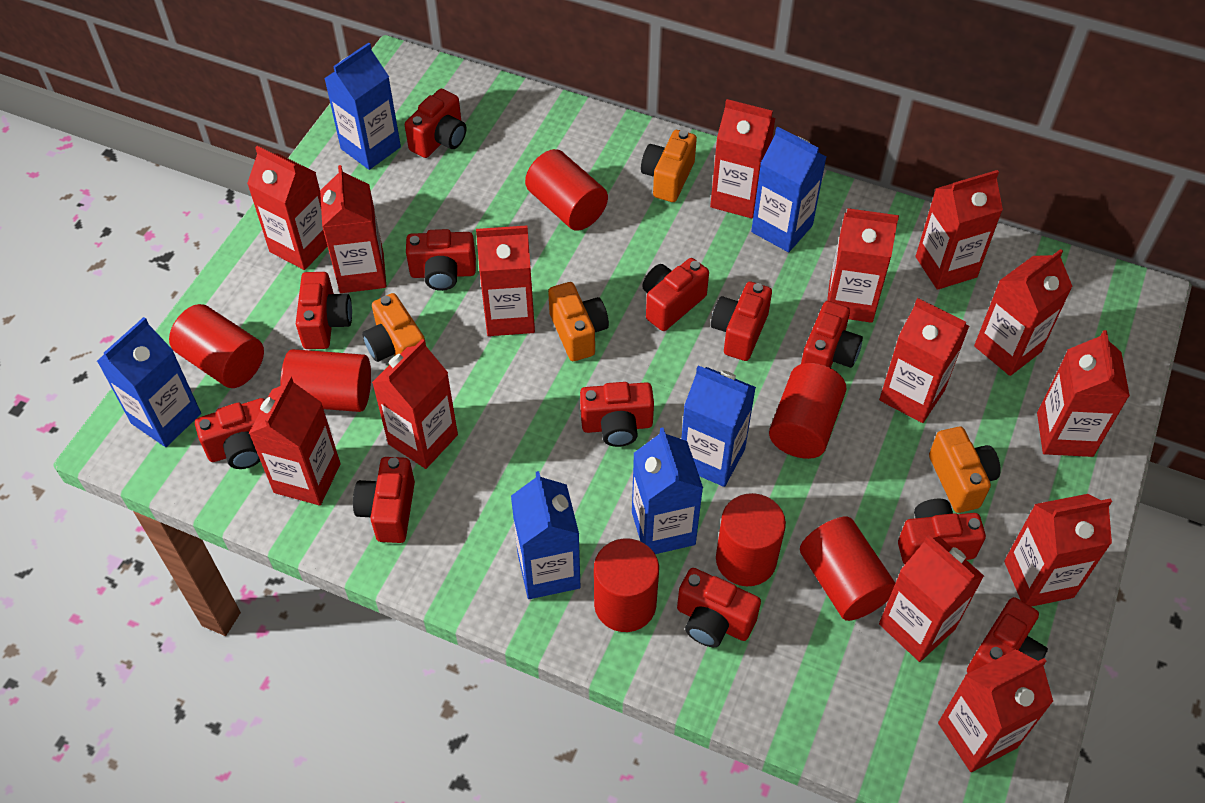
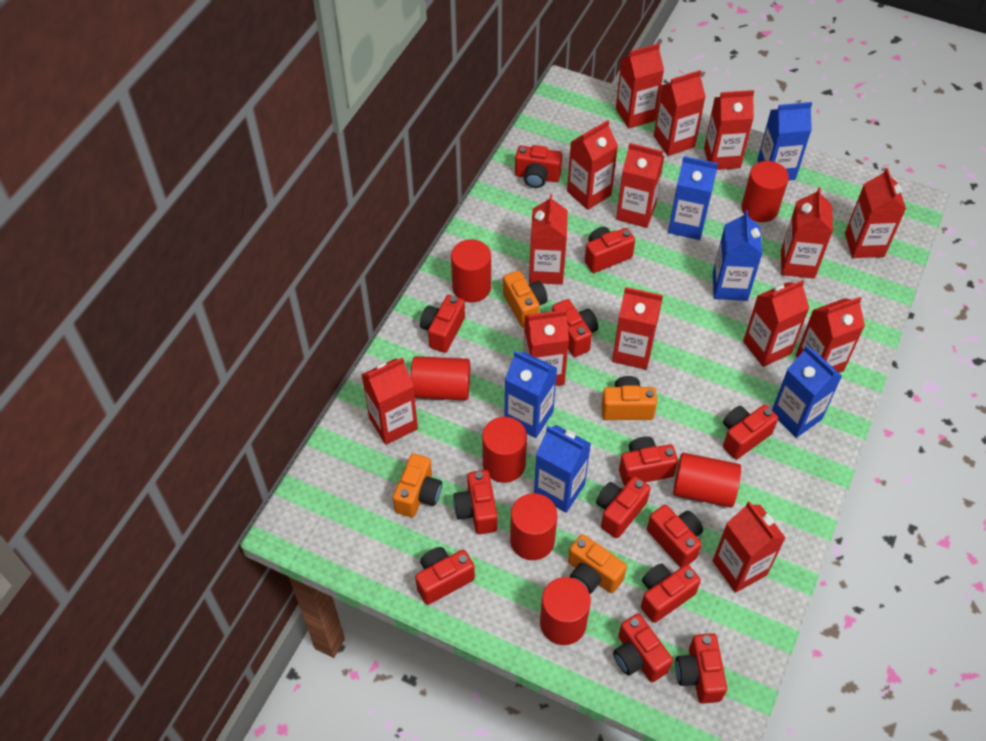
red camera: 12 -> 13

